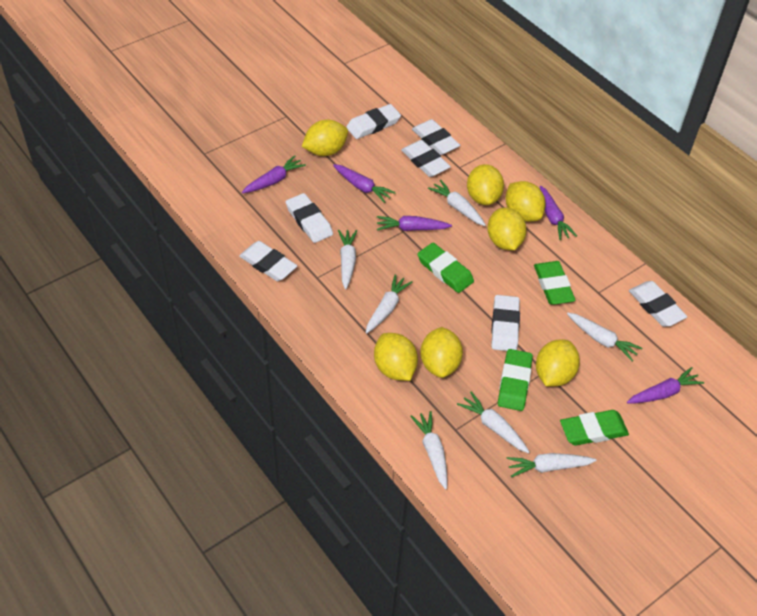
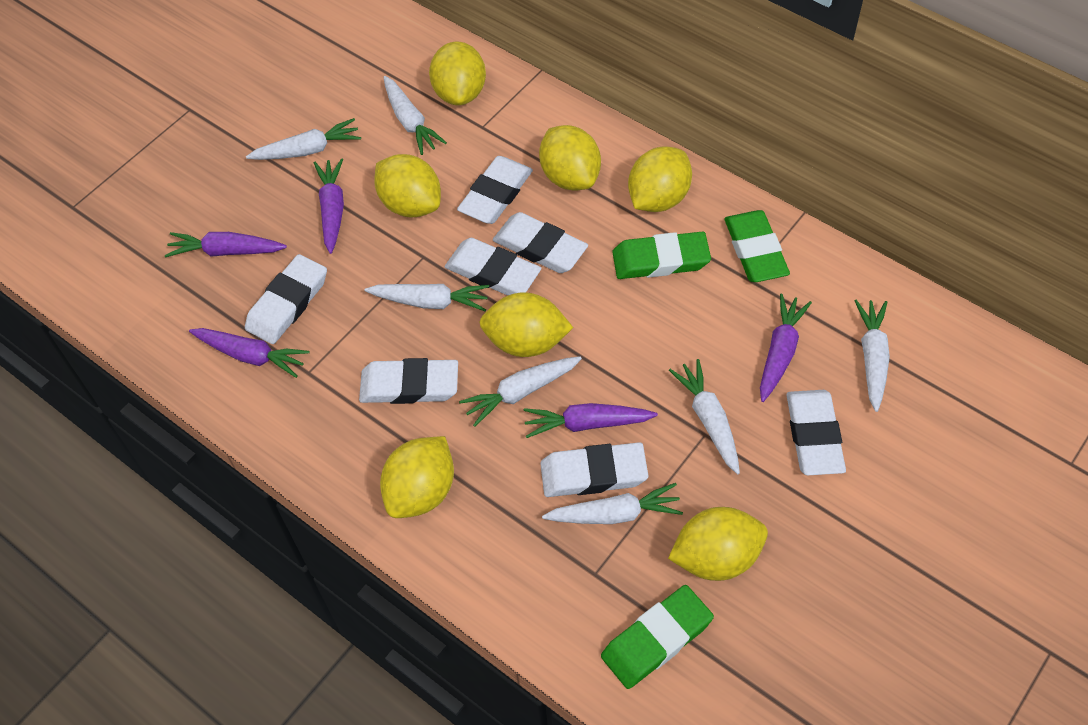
green eraser: 4 -> 3

